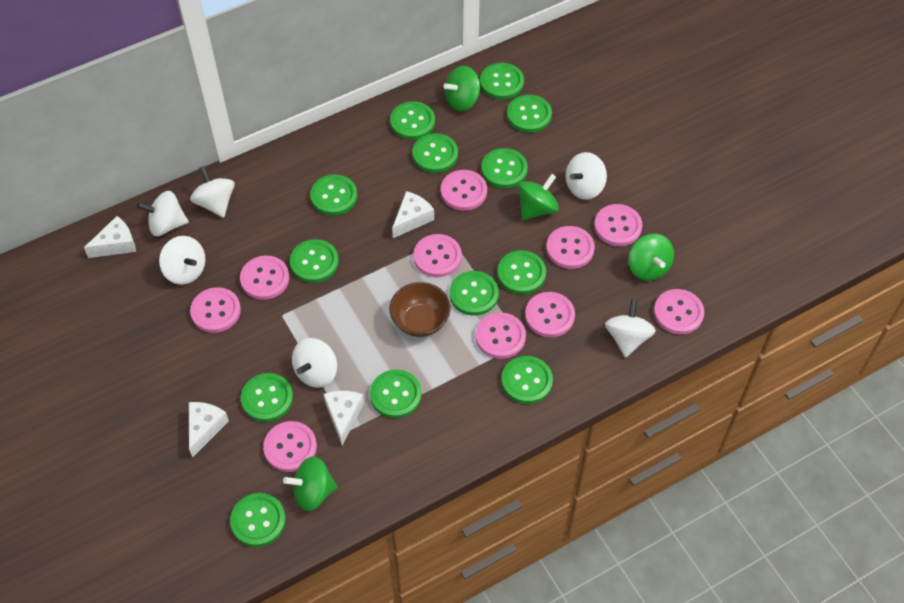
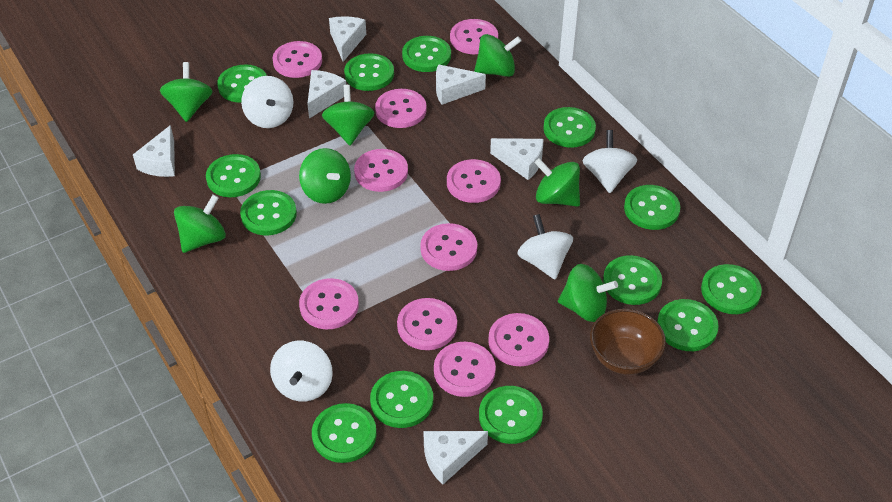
green spinning top: 4 -> 7
white cheese: 4 -> 6
white spinning top: 6 -> 4

